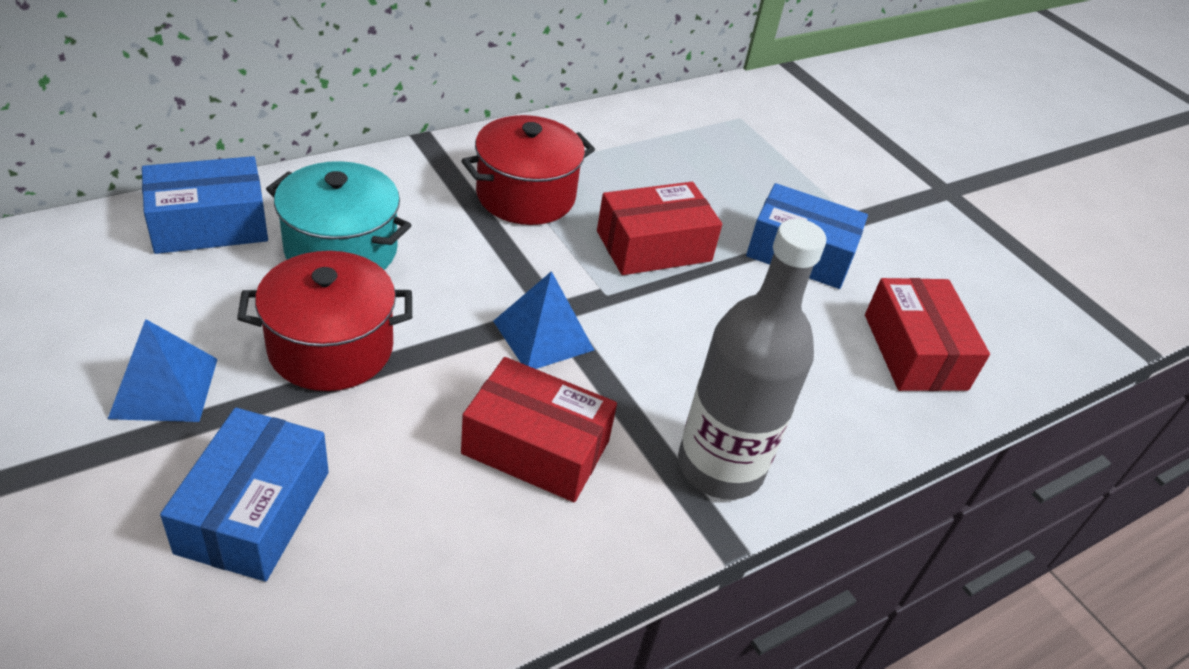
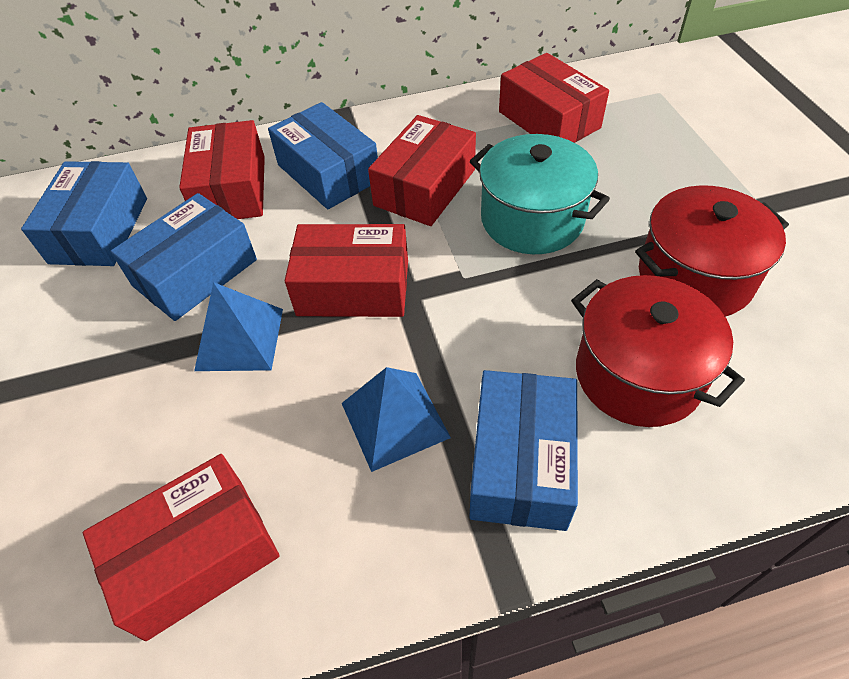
blue box: 3 -> 4
grey bottle: 1 -> 0
red box: 3 -> 5

